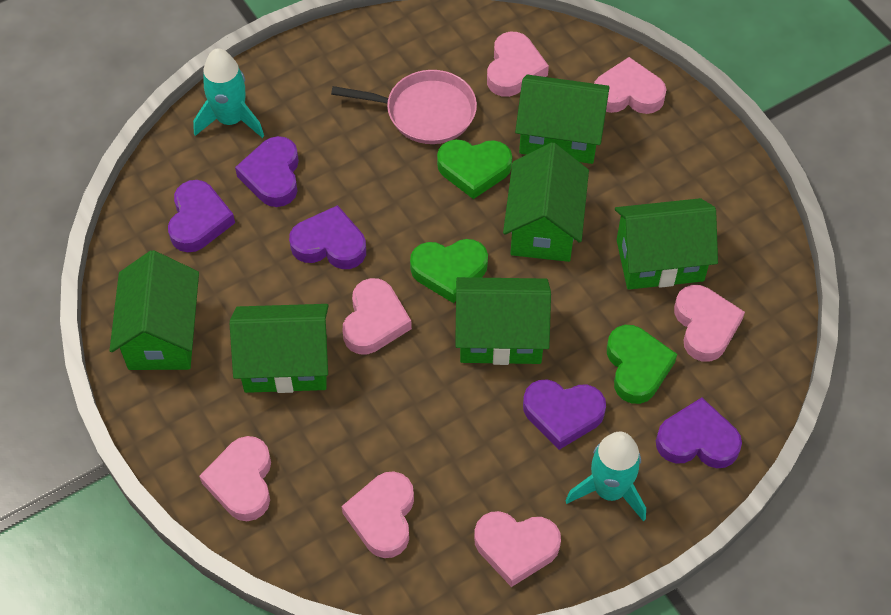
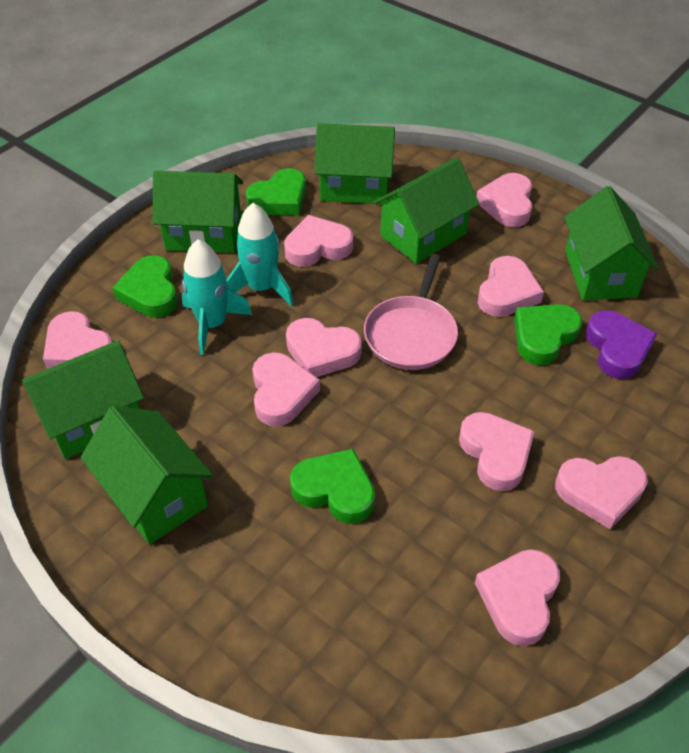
green heart: 3 -> 4
pink heart: 7 -> 9
purple heart: 5 -> 1

